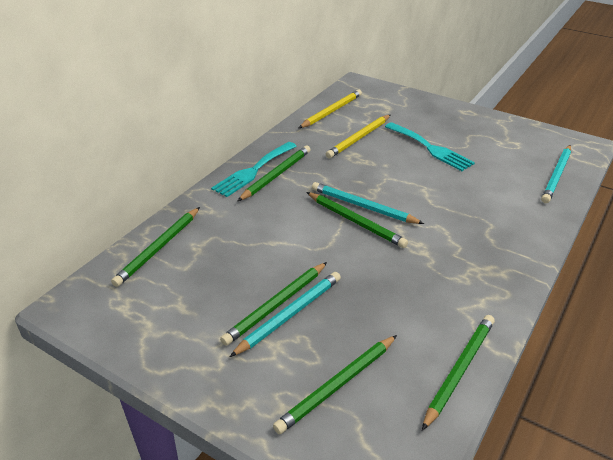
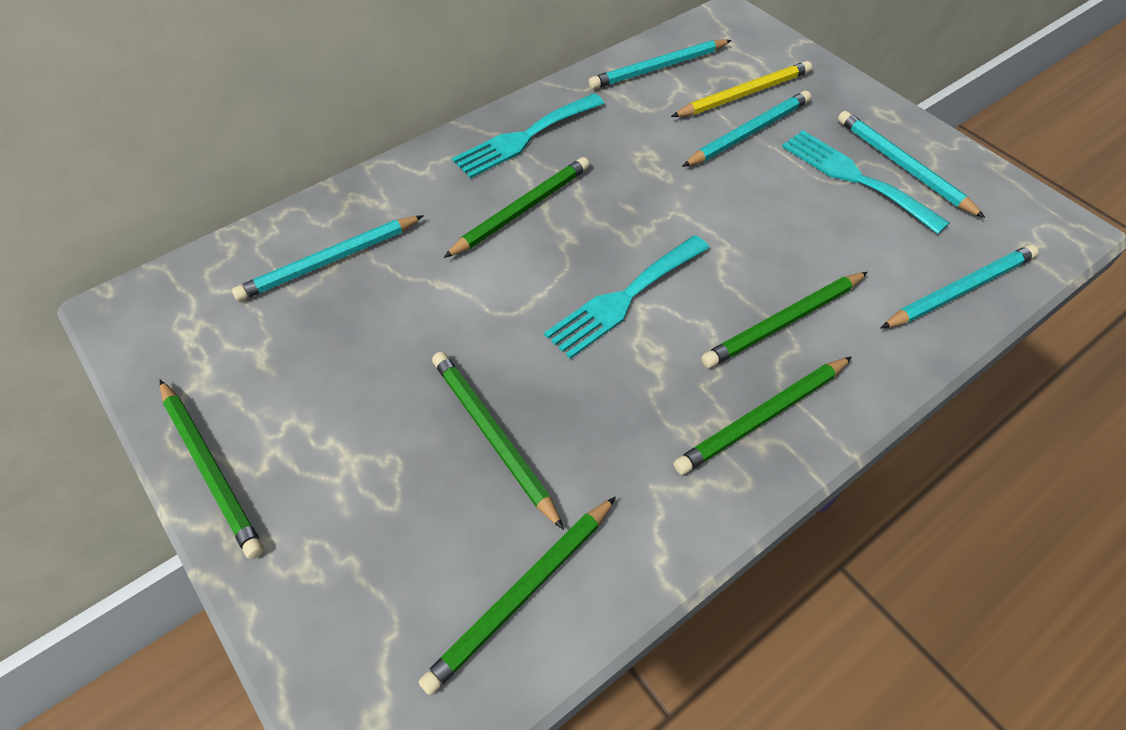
turquoise fork: 2 -> 3
turquoise pencil: 3 -> 5
yellow pencil: 2 -> 1

